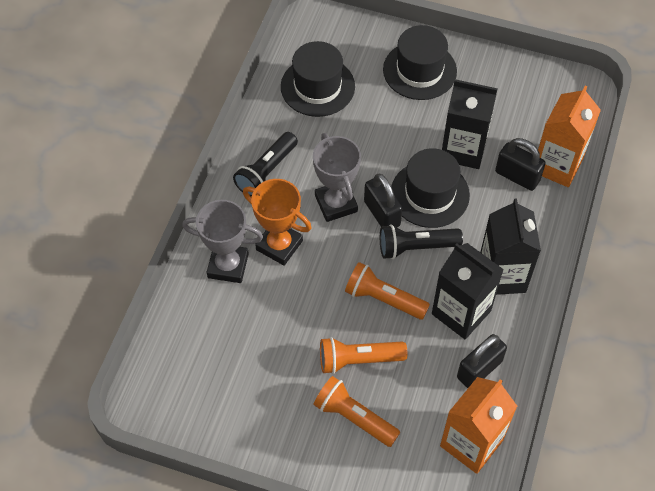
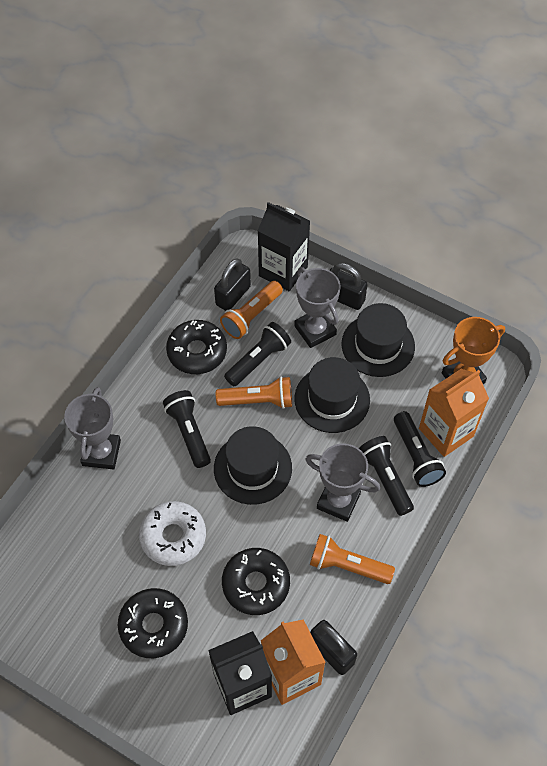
black carton: 3 -> 2
black donut: 0 -> 3
black flashlight: 2 -> 4
grey trophy: 2 -> 3
white donut: 0 -> 1

